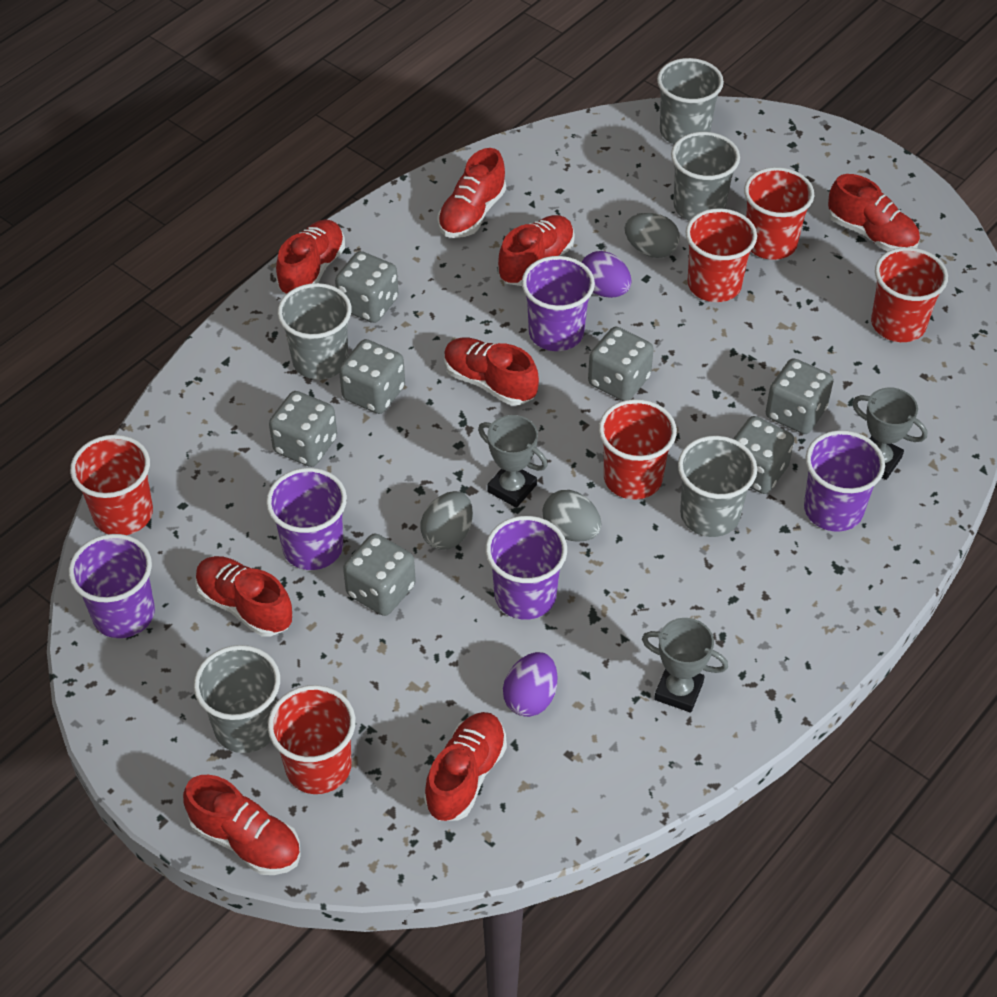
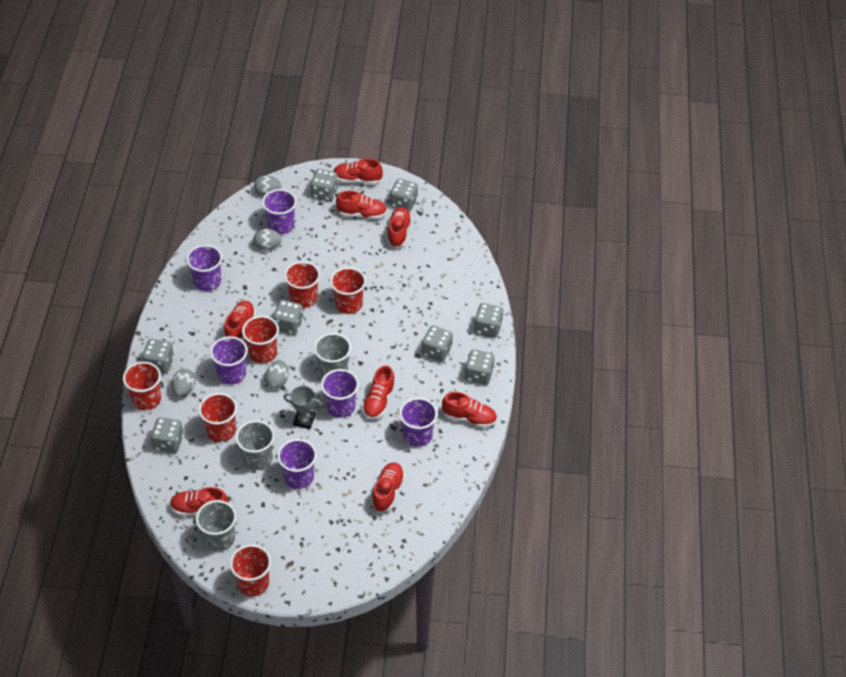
grey cup: 5 -> 3
grey dice: 7 -> 8
grey egg: 3 -> 4
grey trophy: 3 -> 1
purple cup: 5 -> 6
purple egg: 2 -> 0

